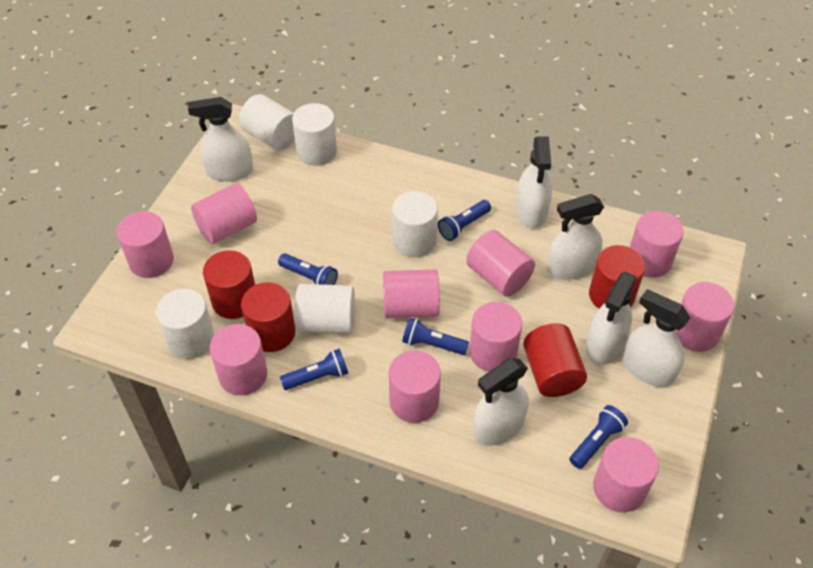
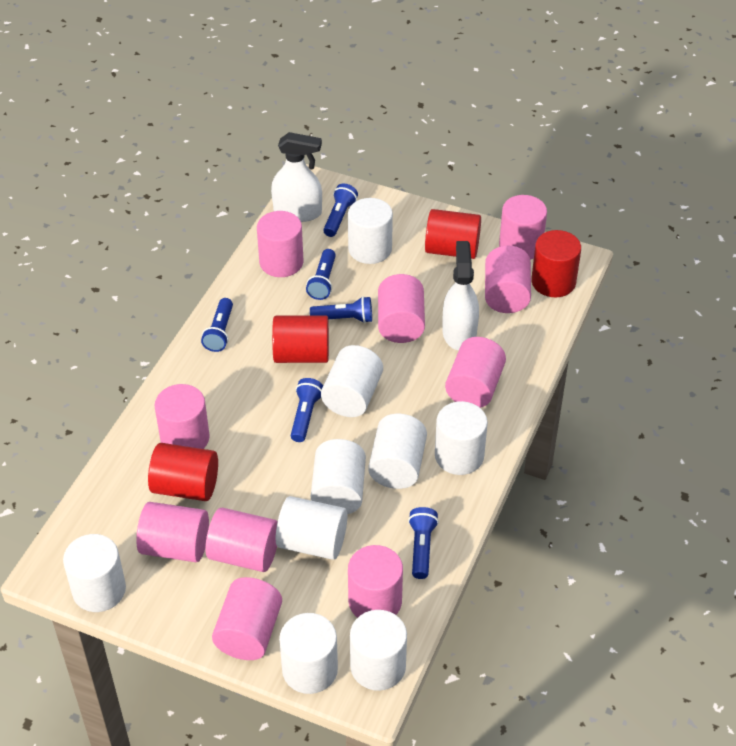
blue flashlight: 5 -> 6
white cylinder: 5 -> 9
white spray bottle: 6 -> 2

